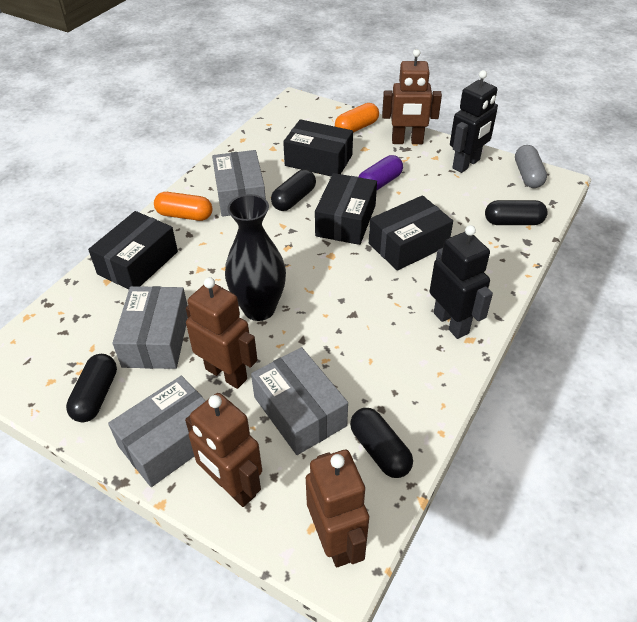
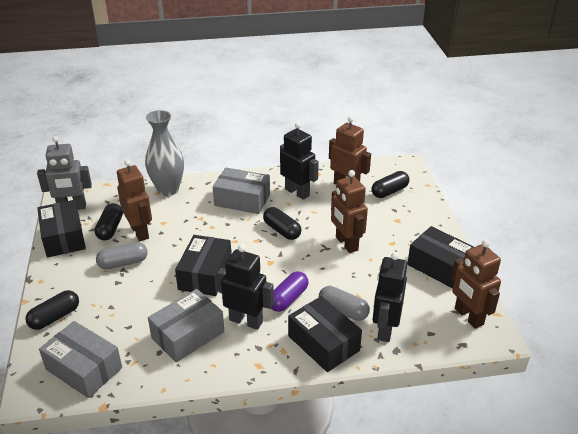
black robot: 2 -> 3
black vase: 1 -> 0
grey box: 4 -> 3
grey capsule: 1 -> 2
grey robot: 0 -> 1
grey vase: 0 -> 1
orange capsule: 2 -> 0

